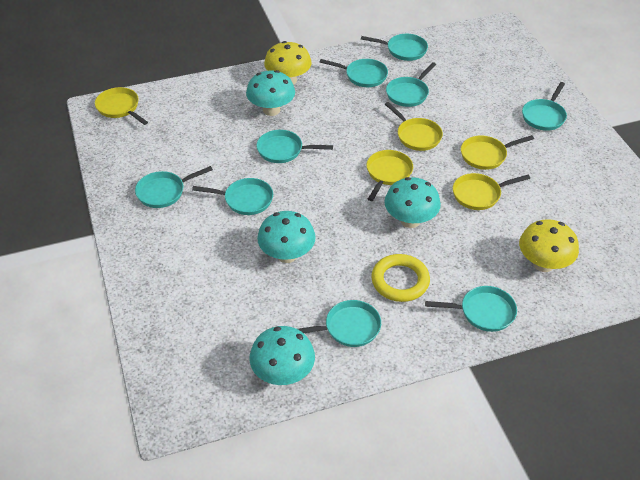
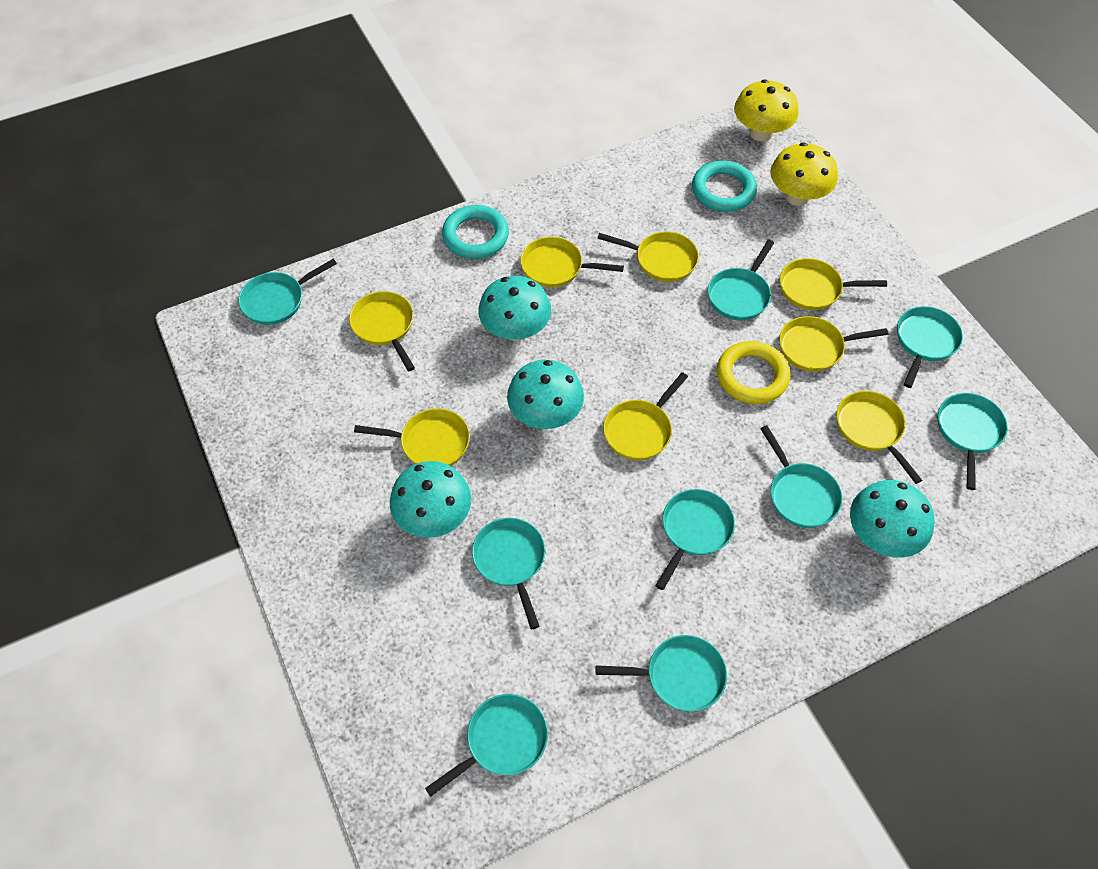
turquoise ring: 0 -> 2
yellow pan: 5 -> 8

